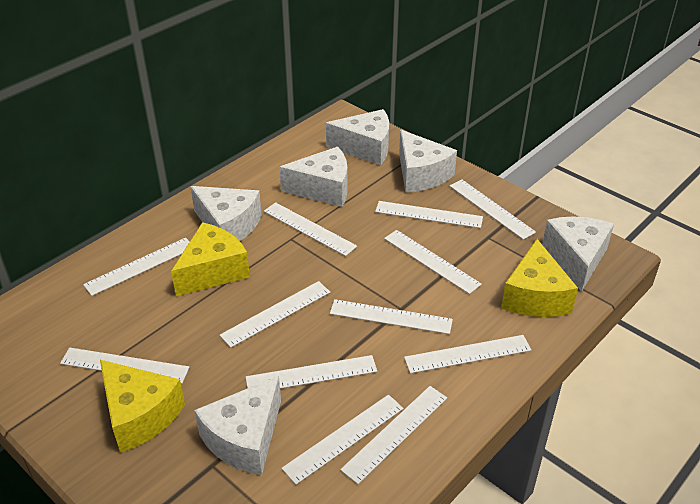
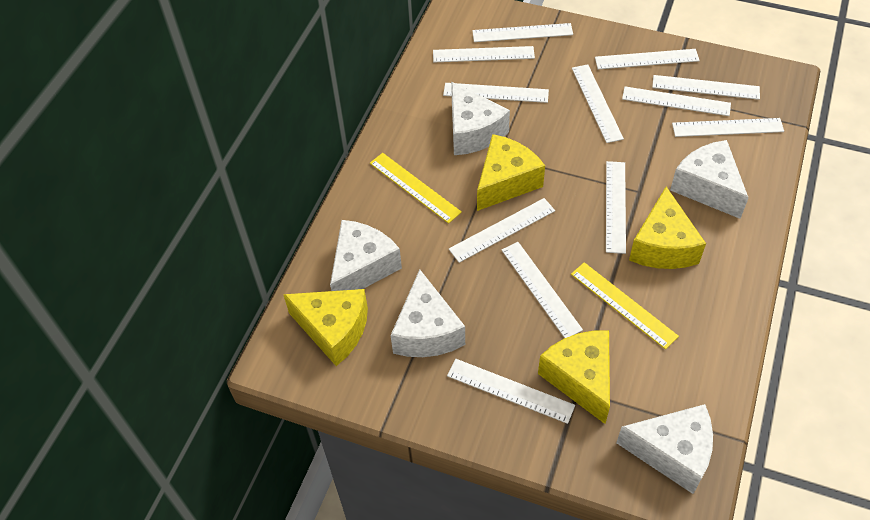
white cheese: 6 -> 5
yellow cheese: 3 -> 4
yellow ruler: 0 -> 2

